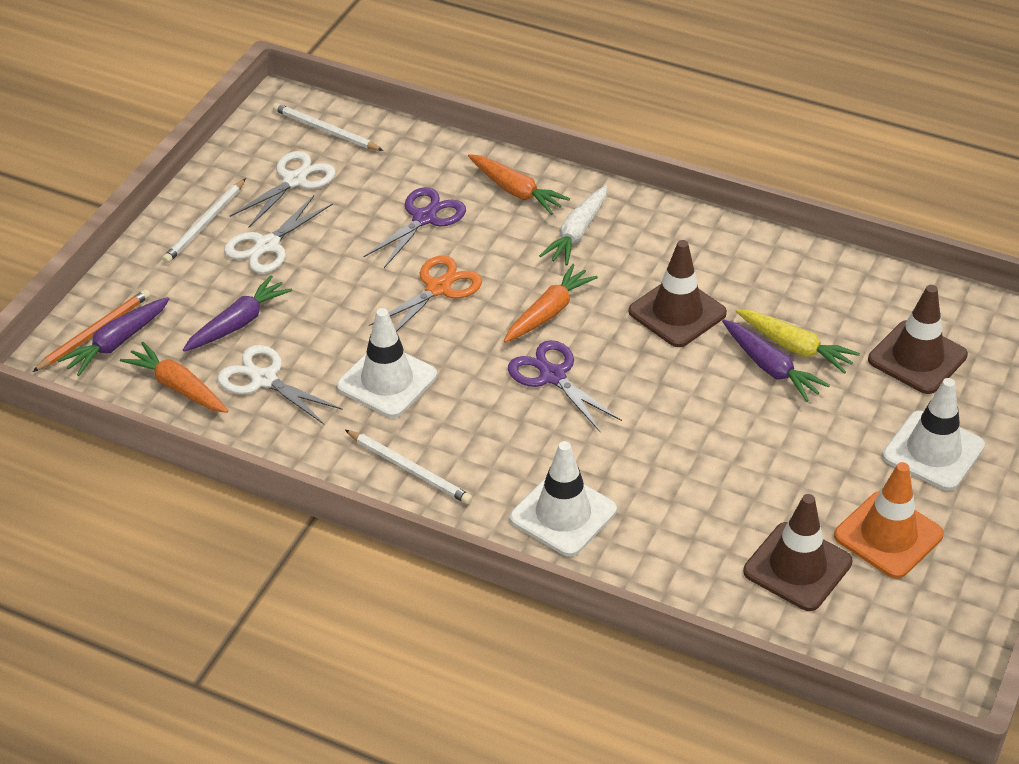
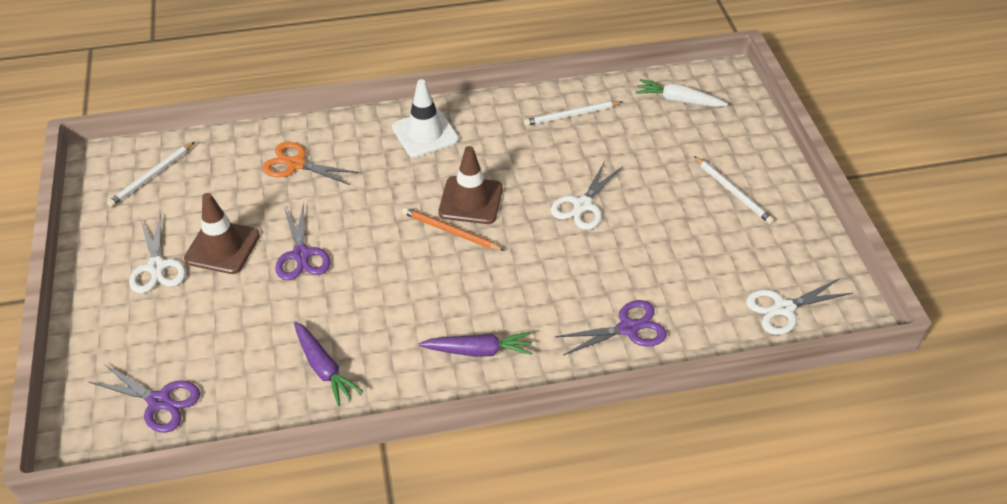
brown traffic cone: 3 -> 2
orange carrot: 3 -> 0
orange traffic cone: 1 -> 0
purple carrot: 3 -> 2
purple scissors: 2 -> 3
white traffic cone: 3 -> 1
yellow carrot: 1 -> 0

